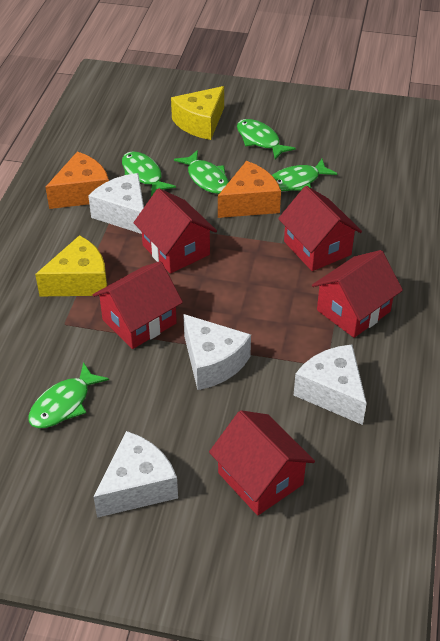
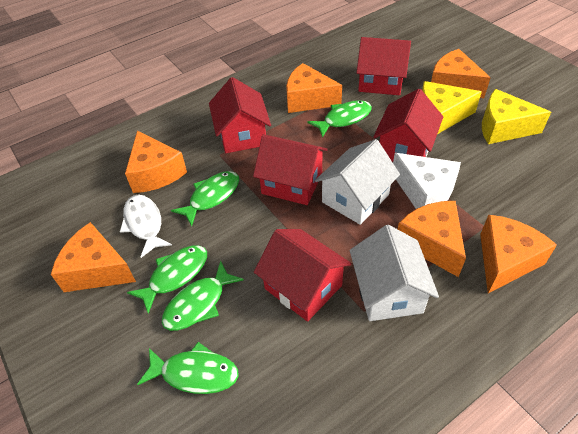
orange cheese: 2 -> 6
white cheese: 4 -> 1
white fish: 0 -> 1
white house: 0 -> 2

